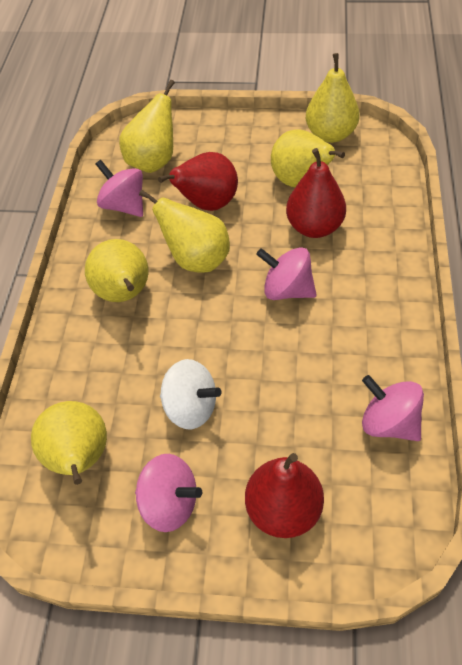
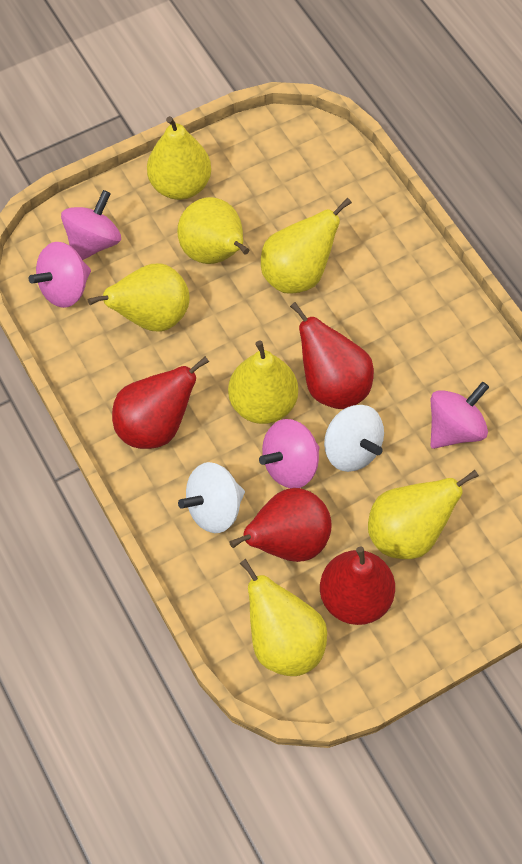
red pear: 3 -> 4
white spinning top: 1 -> 2
yellow pear: 6 -> 7

